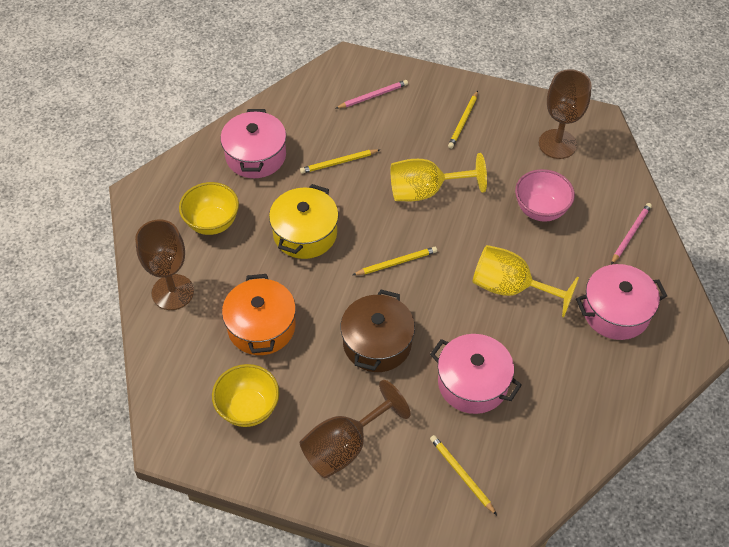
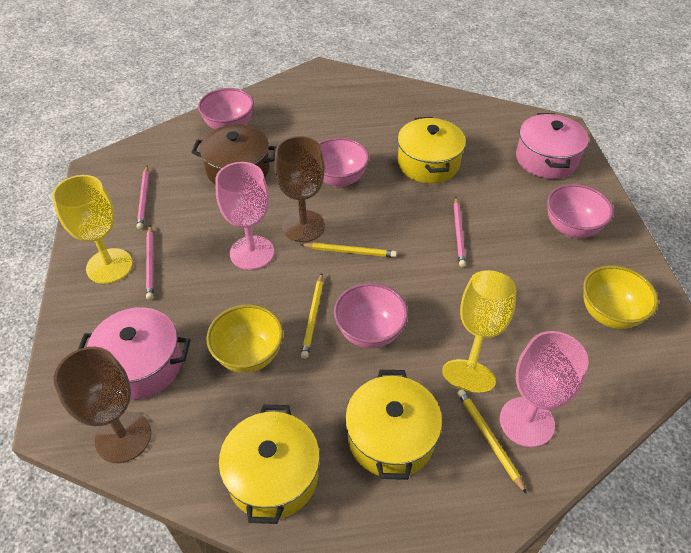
brown goblet: 3 -> 2
orange pot: 1 -> 0
pink bowl: 1 -> 4
pink goblet: 0 -> 2
pink pencil: 2 -> 3
pink pot: 3 -> 2
yellow pencil: 4 -> 3
yellow pot: 1 -> 3

